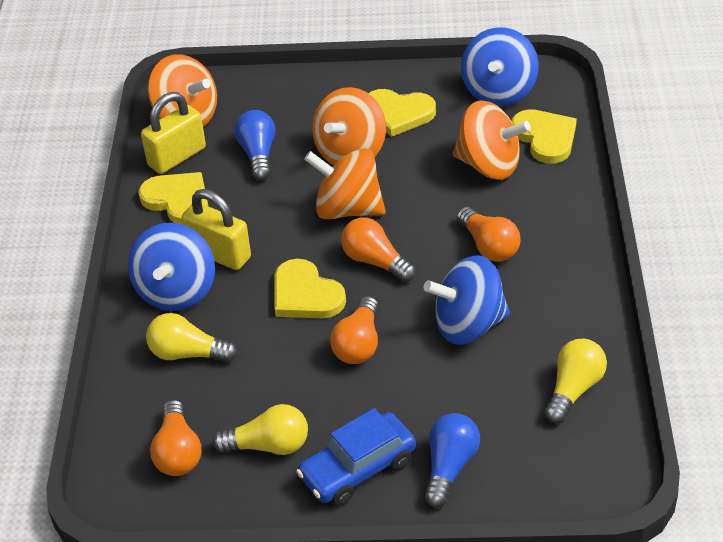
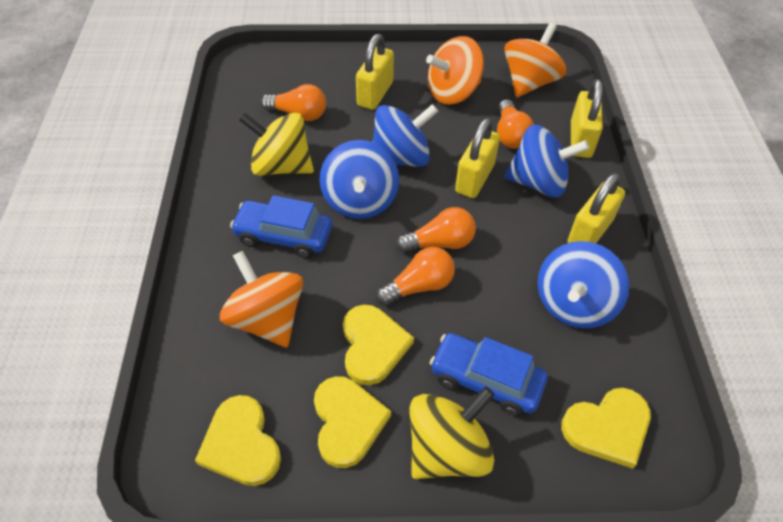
blue car: 1 -> 2
blue light bulb: 2 -> 0
blue spinning top: 3 -> 4
orange spinning top: 4 -> 3
yellow light bulb: 3 -> 0
yellow padlock: 2 -> 4
yellow spinning top: 0 -> 2

